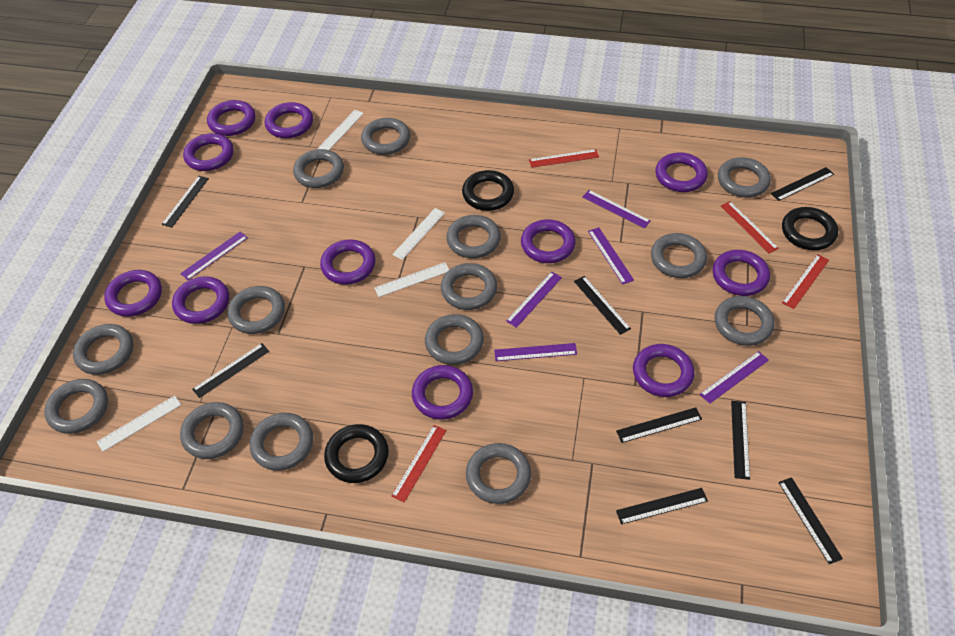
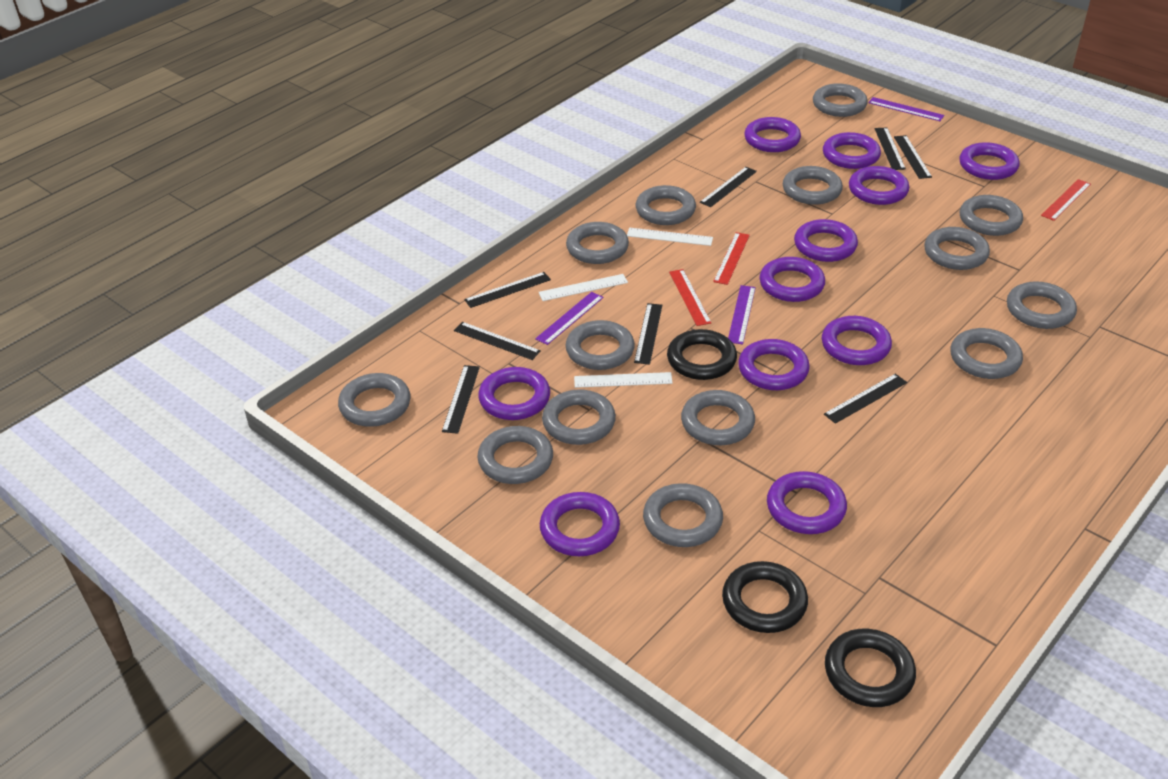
purple ruler: 6 -> 3
red ruler: 4 -> 3
white ruler: 4 -> 3

